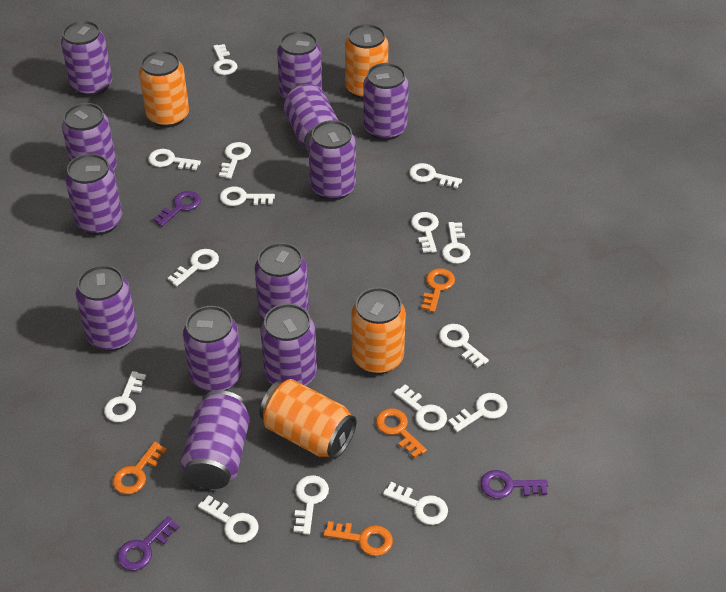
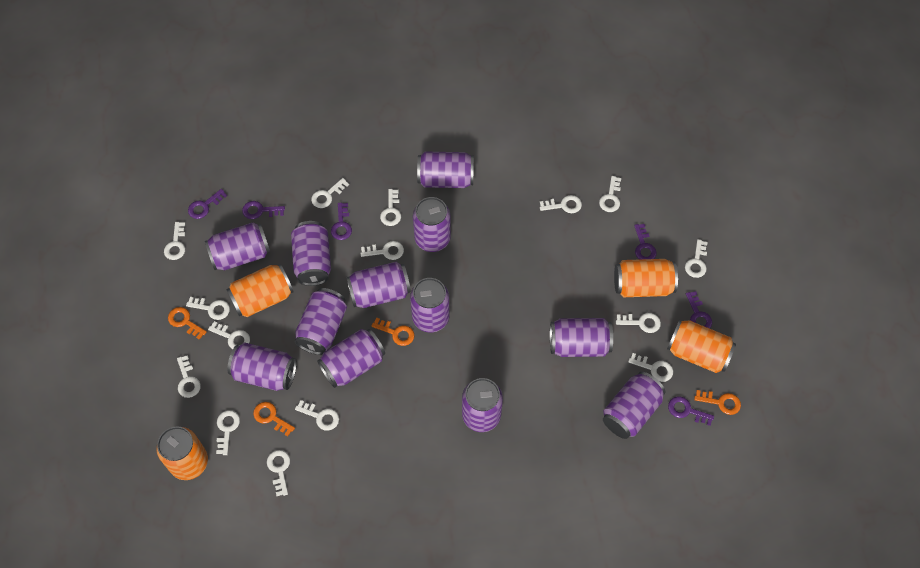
purple key: 3 -> 6

